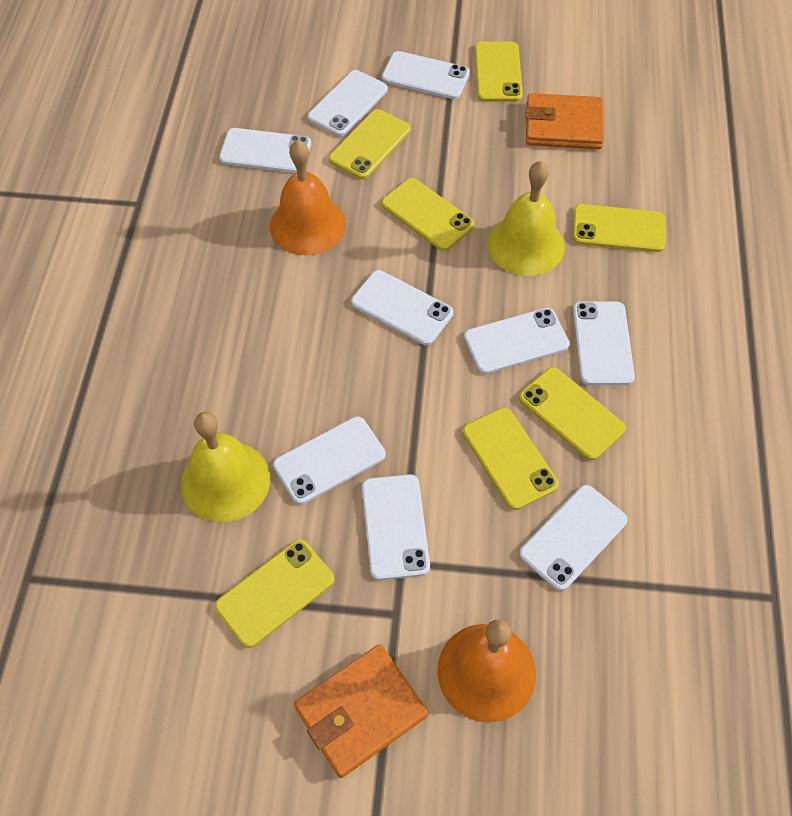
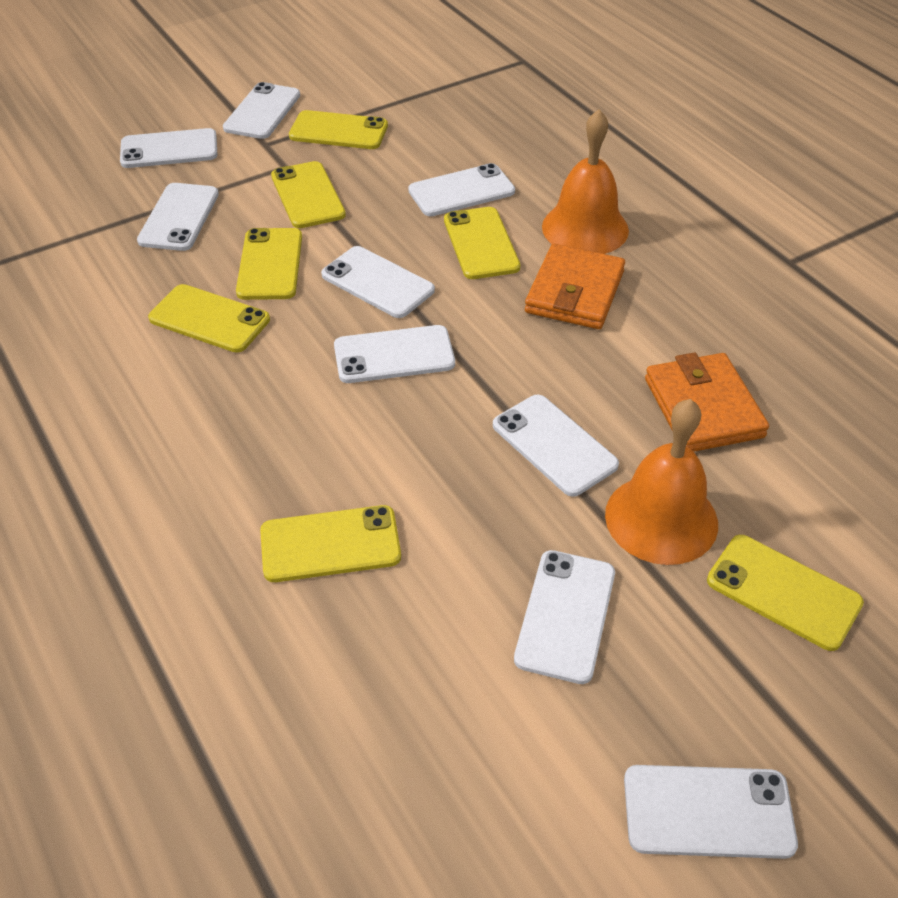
yellow bell: 2 -> 0

